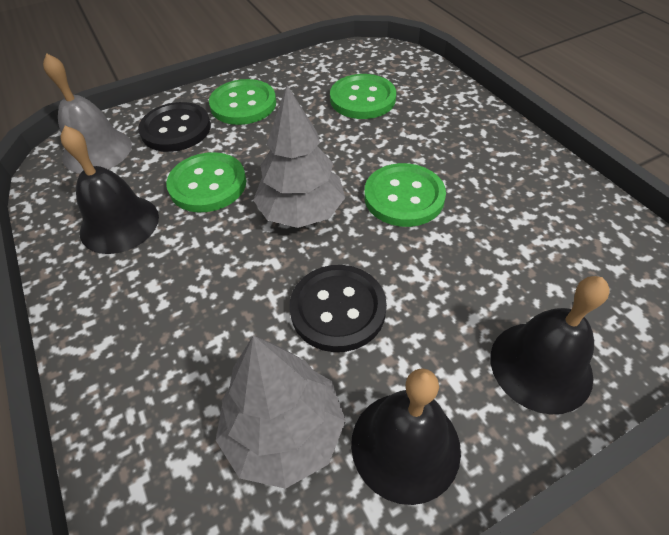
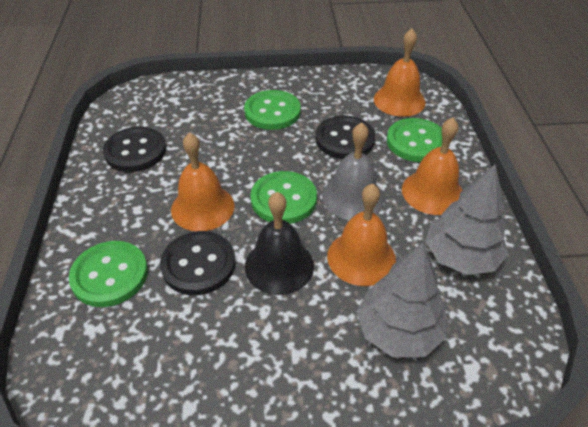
black bell: 3 -> 1
black button: 2 -> 3
orange bell: 0 -> 4

